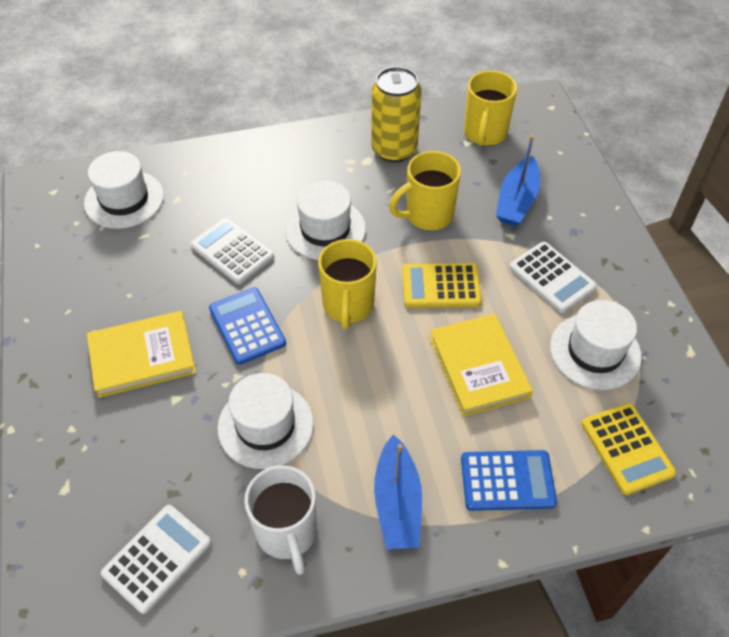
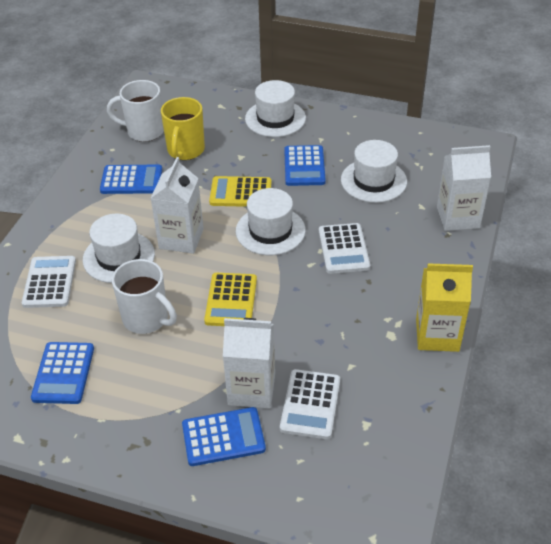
blue boat: 2 -> 0
blue calculator: 2 -> 4
white carton: 0 -> 3
white mug: 1 -> 2
yellow book: 2 -> 0
yellow can: 1 -> 0
yellow carton: 0 -> 1
yellow mug: 3 -> 1

